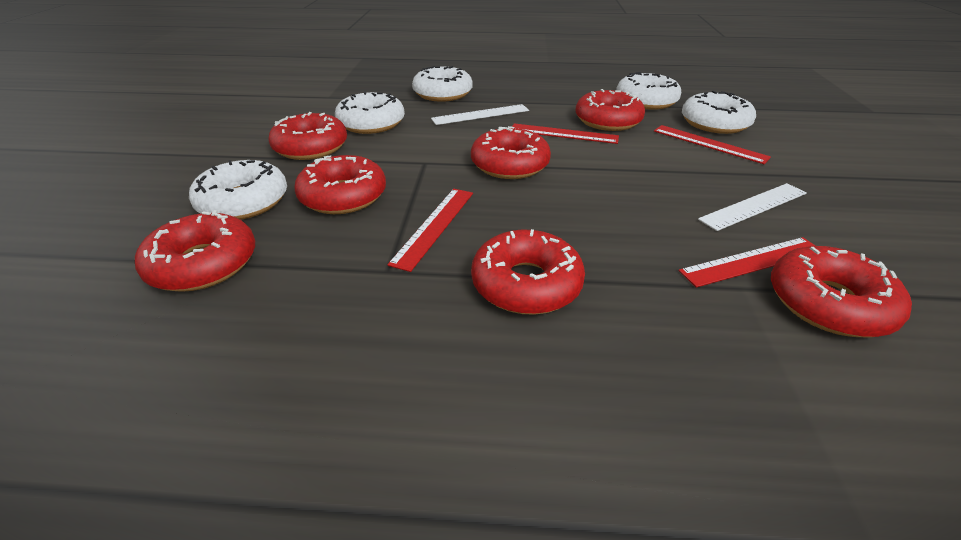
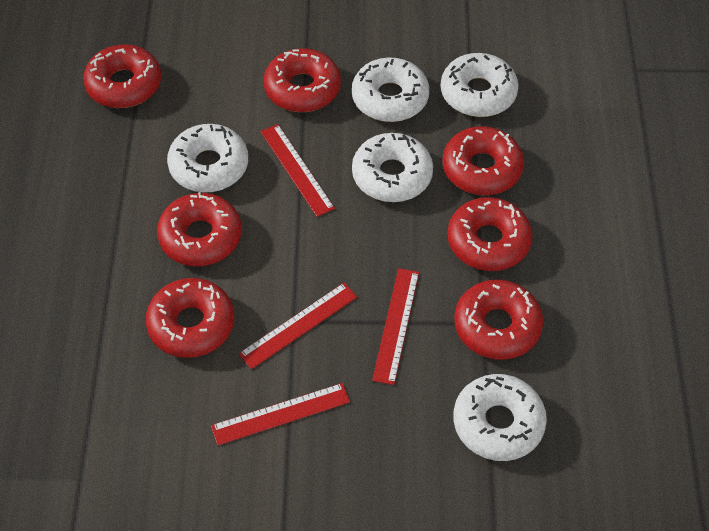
white ruler: 2 -> 0

